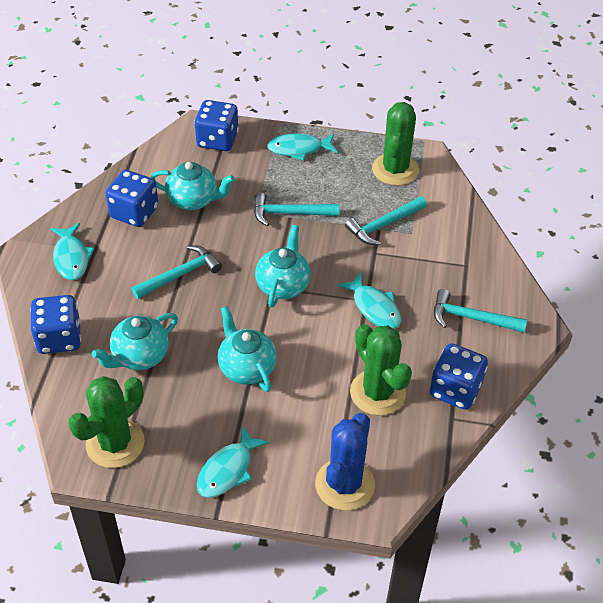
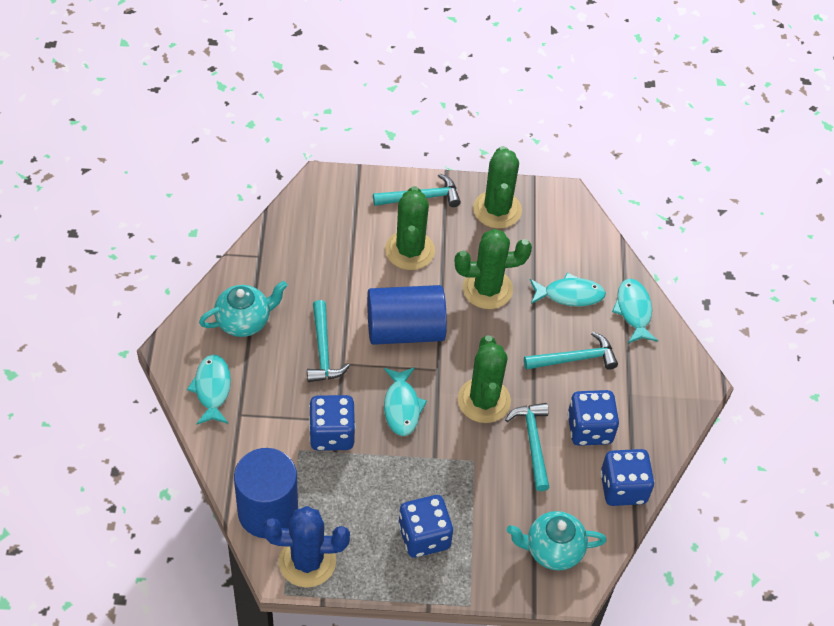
blue cylinder: 0 -> 2
green cactus: 3 -> 4
turquoise teapot: 4 -> 2

